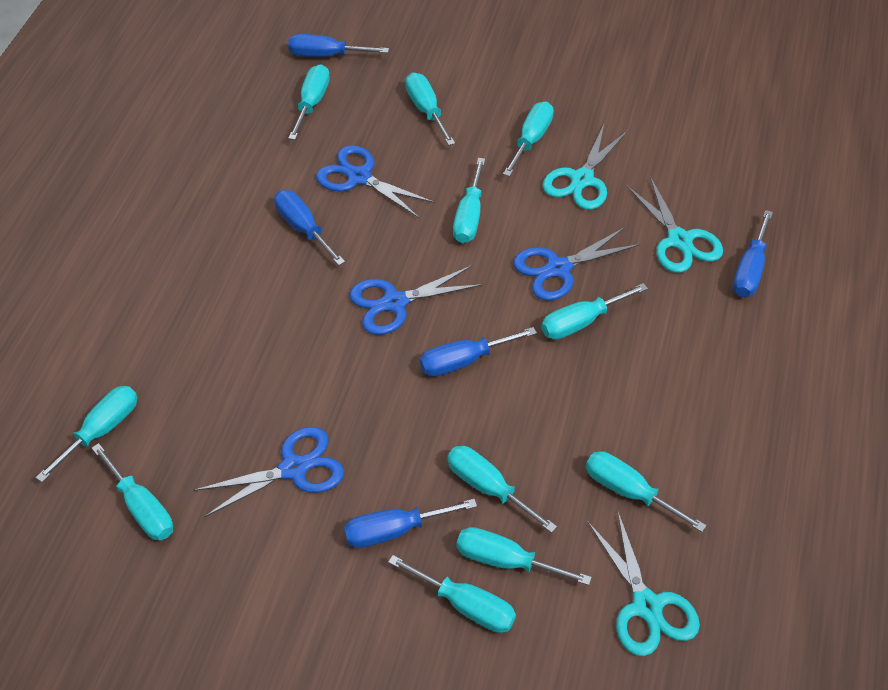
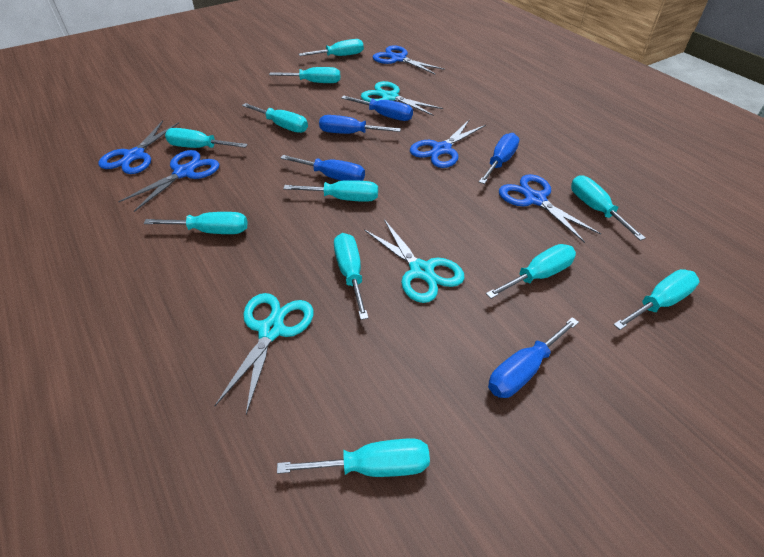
blue scissors: 4 -> 5

